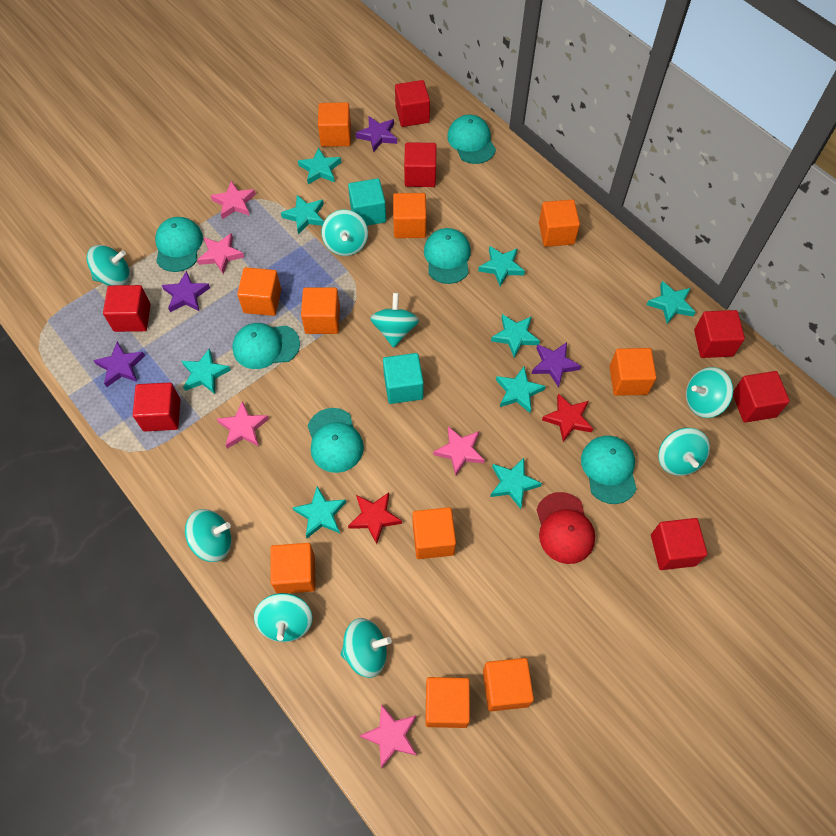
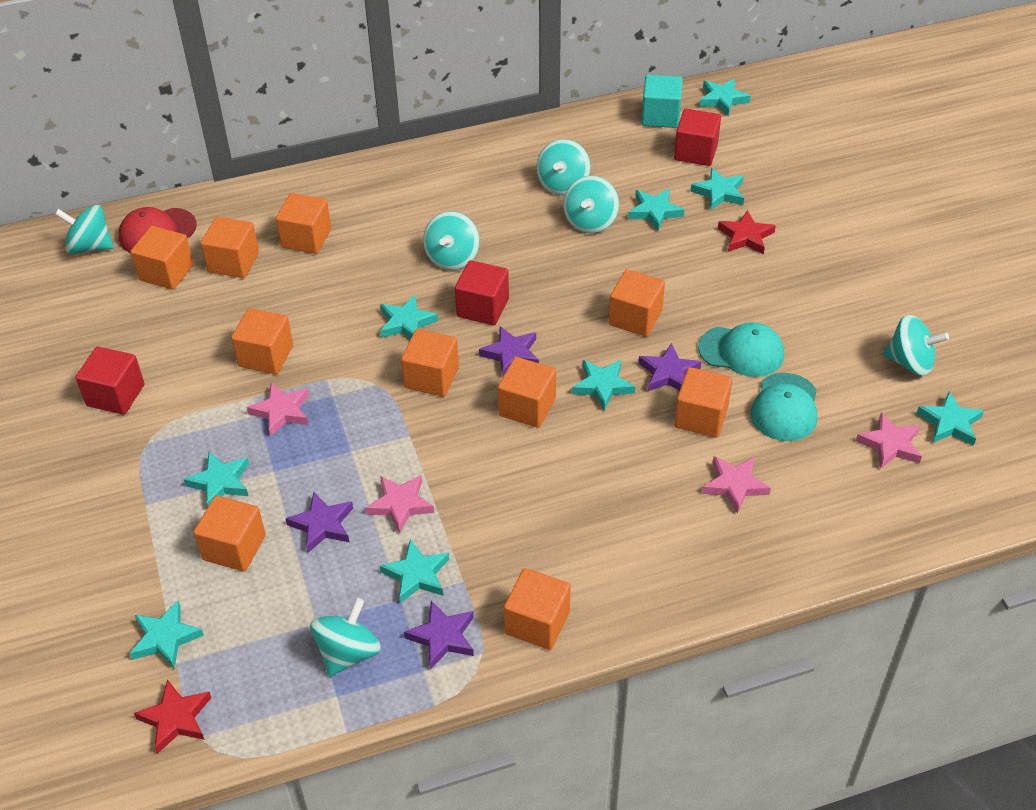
pink star: 5 -> 4
red cube: 7 -> 3
turquoise cap: 6 -> 2
turquoise cube: 2 -> 1
turquoise spinning top: 8 -> 6

